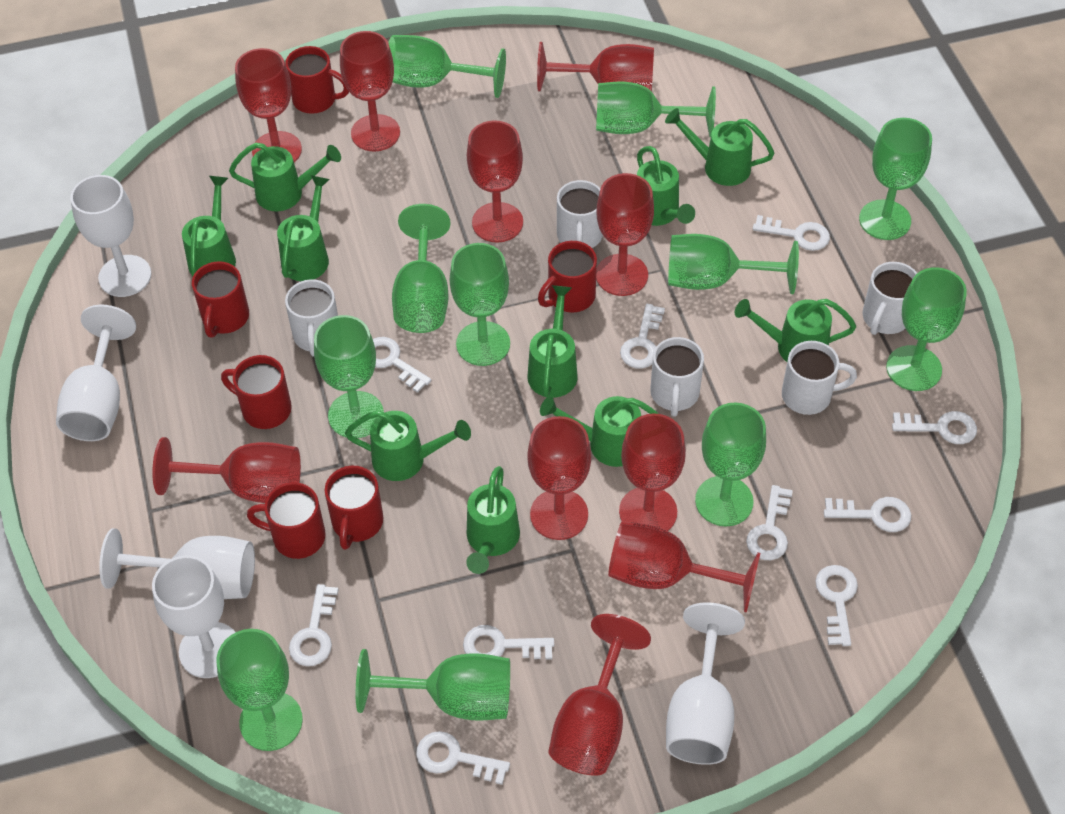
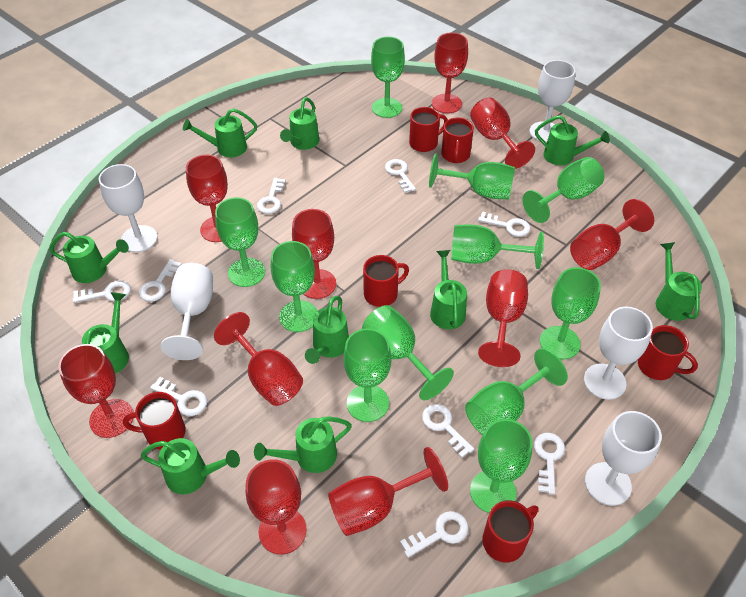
white key: 10 -> 9
white mug: 5 -> 0

